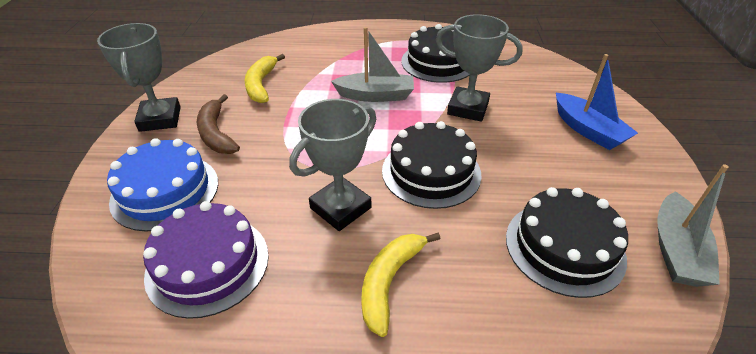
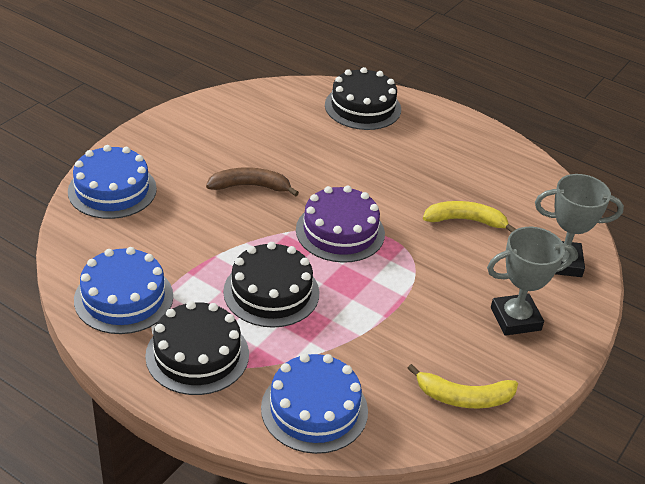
blue boat: 1 -> 0
blue cake: 1 -> 3
grey boat: 2 -> 0
grey trophy: 3 -> 2

